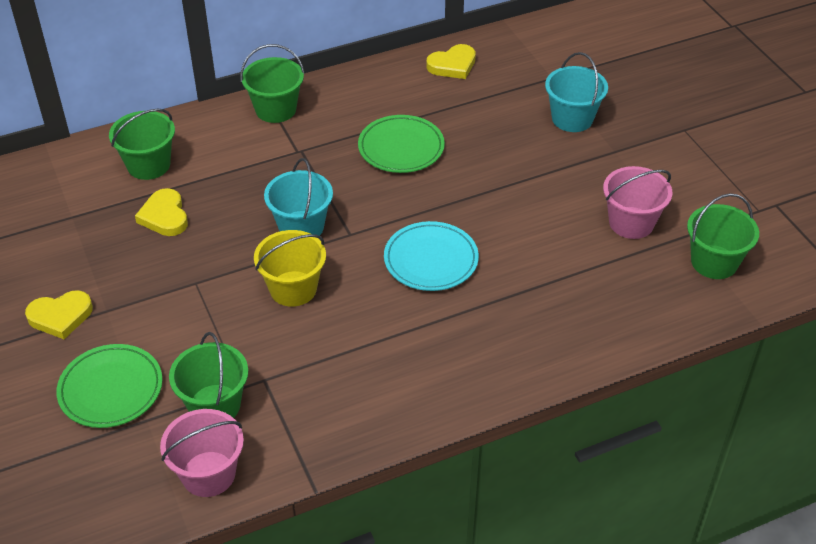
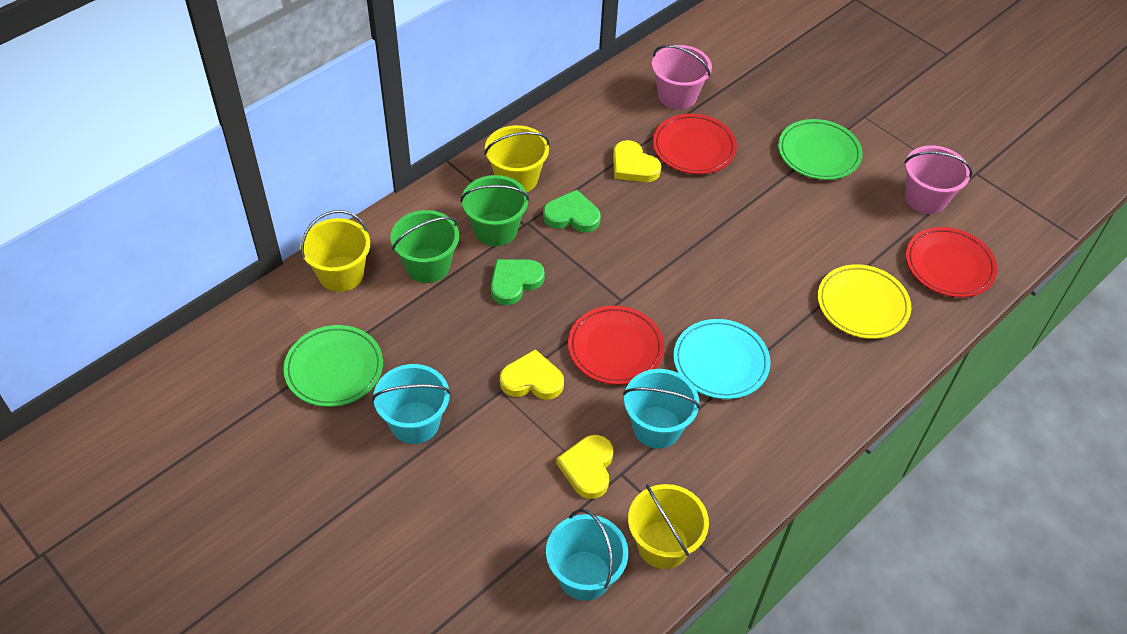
green bucket: 4 -> 2
green heart: 0 -> 2
red plate: 0 -> 3
turquoise bucket: 2 -> 3
yellow bucket: 1 -> 3
yellow plate: 0 -> 1

